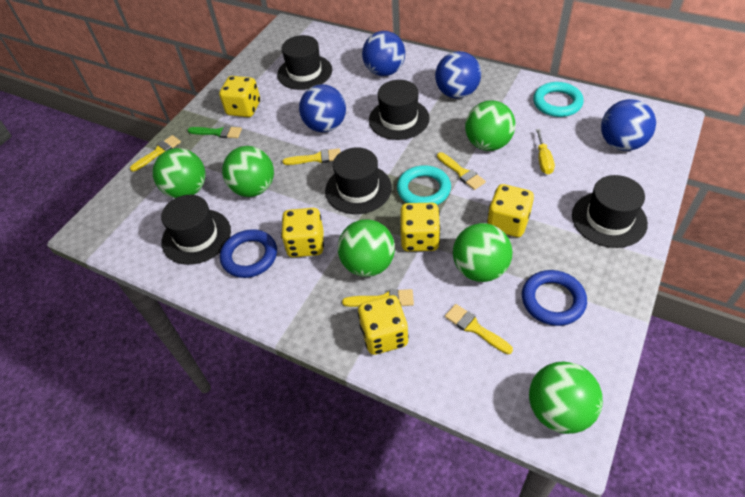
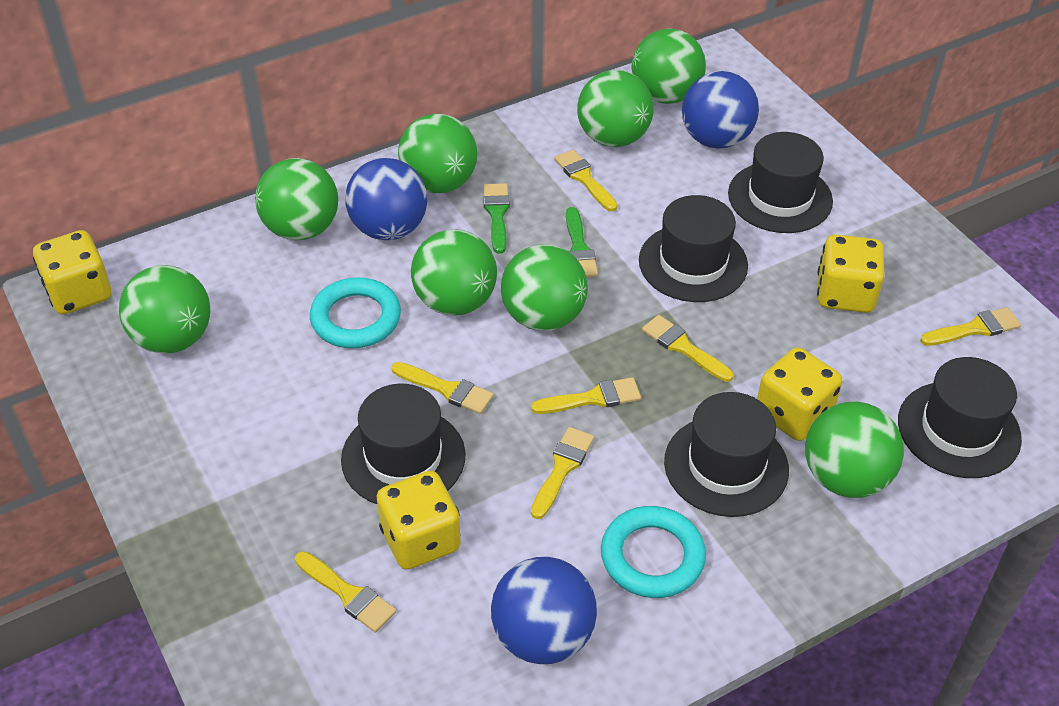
blue ball: 4 -> 3
blue ring: 2 -> 0
green ball: 6 -> 8
green brush: 1 -> 2
yellow brush: 5 -> 7
yellow dice: 5 -> 4
yellow screwdriver: 1 -> 0

